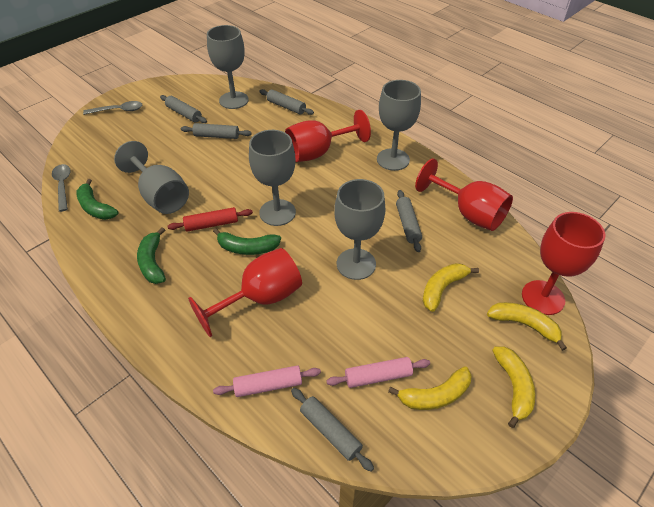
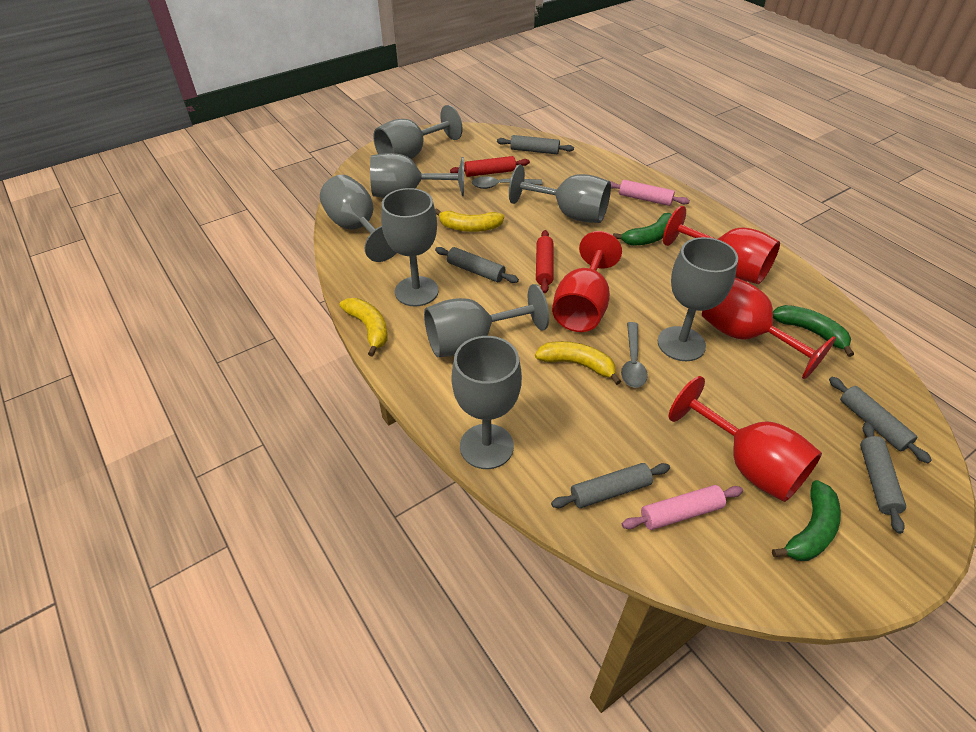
grey goblet: 5 -> 8
red rolling pin: 1 -> 2
yellow banana: 4 -> 3

